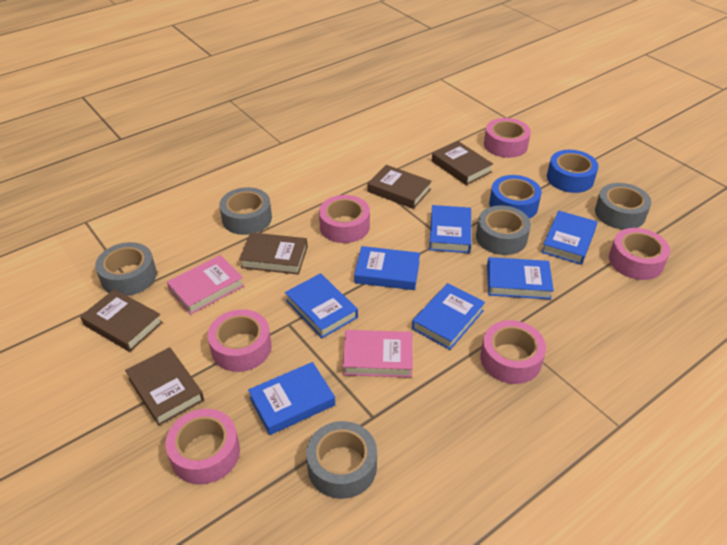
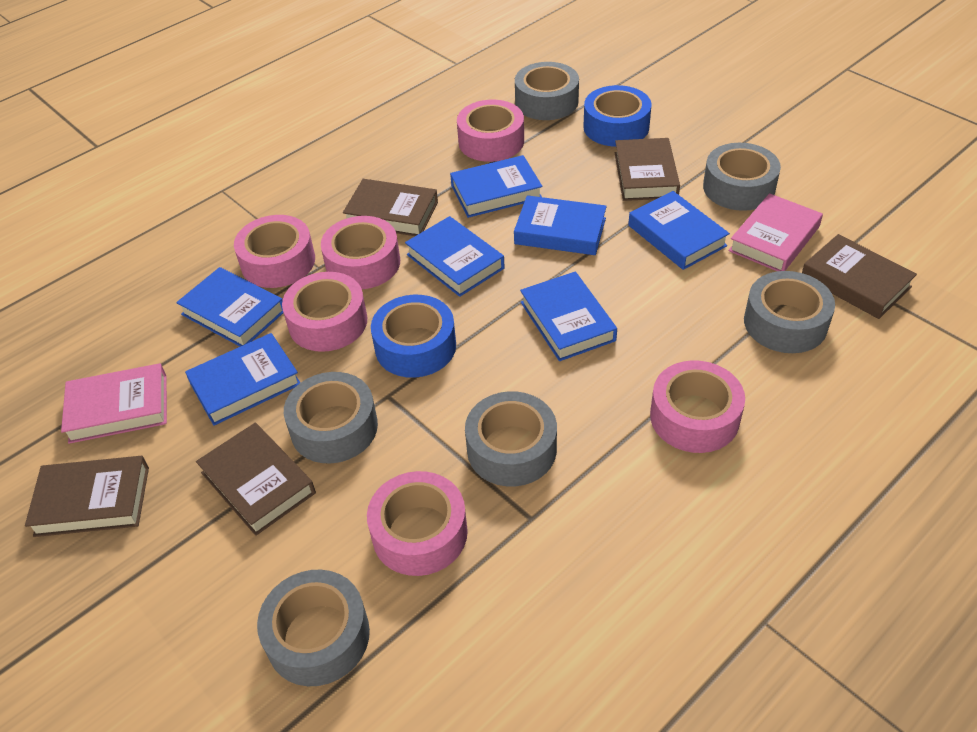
grey tape: 5 -> 6

